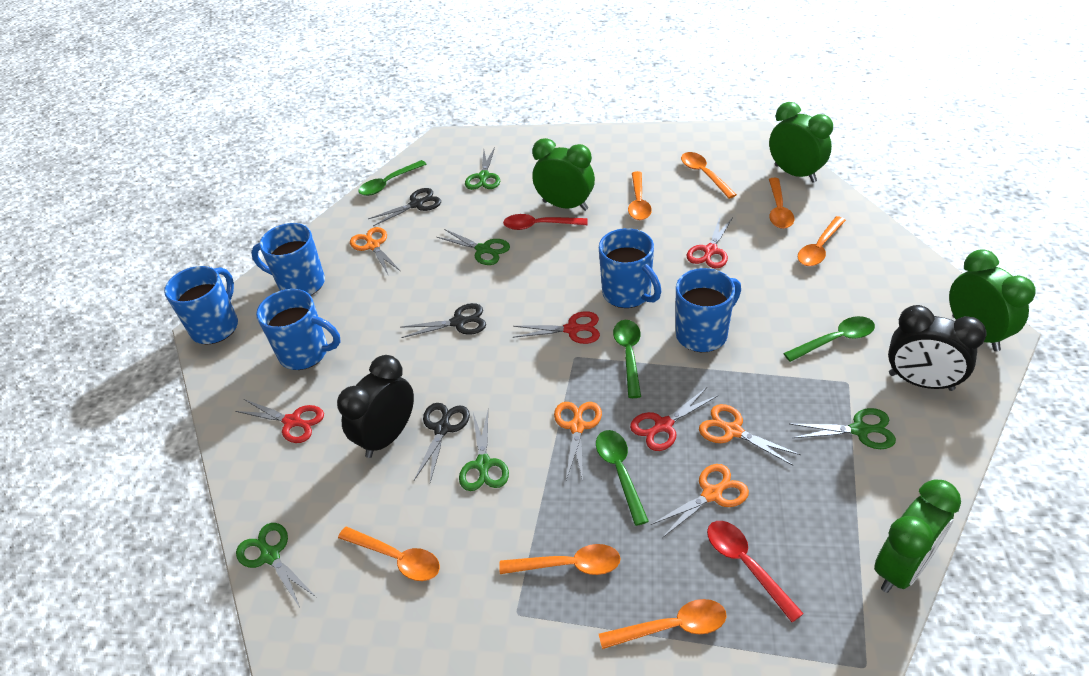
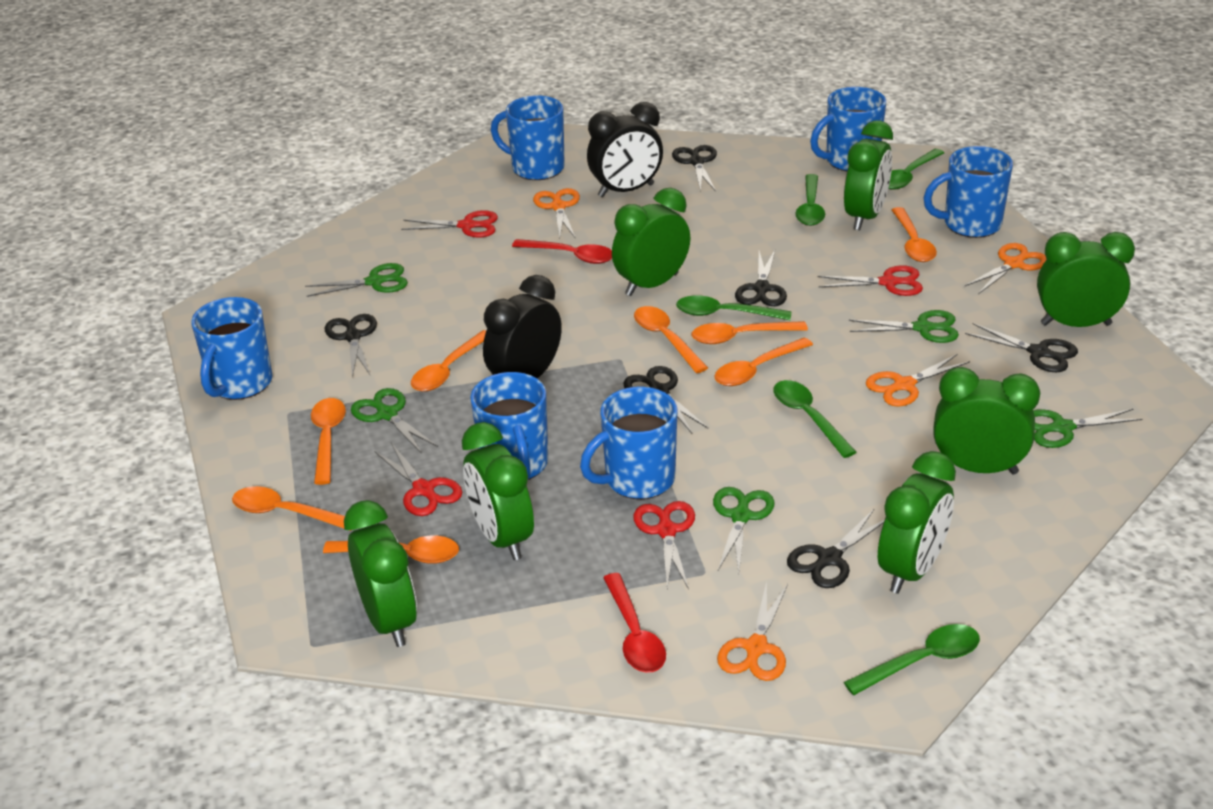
black scissors: 3 -> 6
blue mug: 5 -> 6
green clock: 4 -> 7
green spoon: 4 -> 5
orange spoon: 7 -> 8

